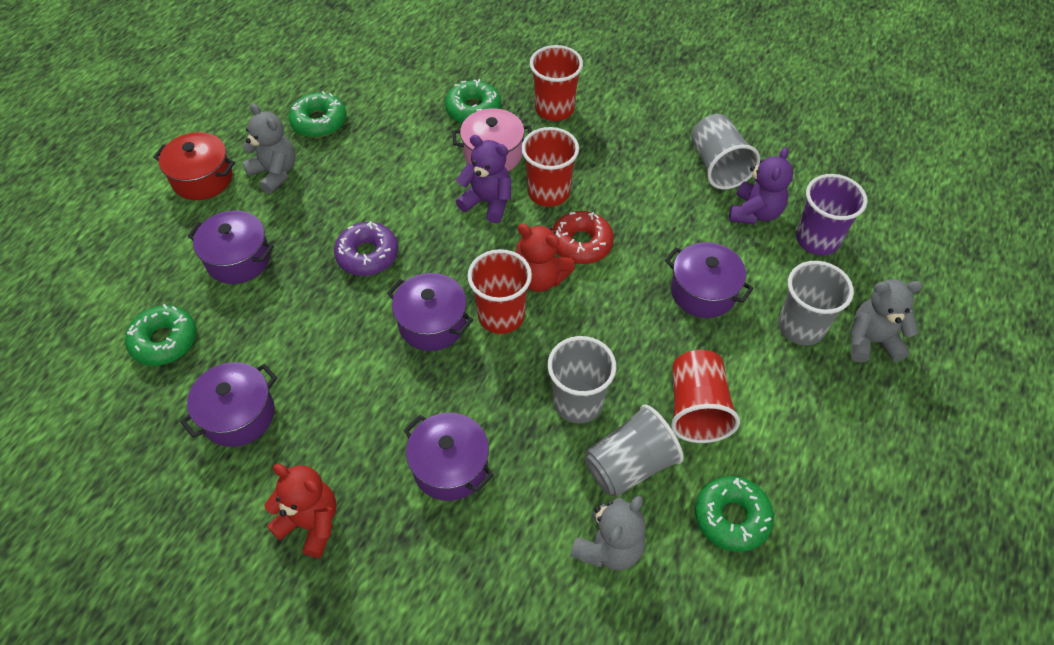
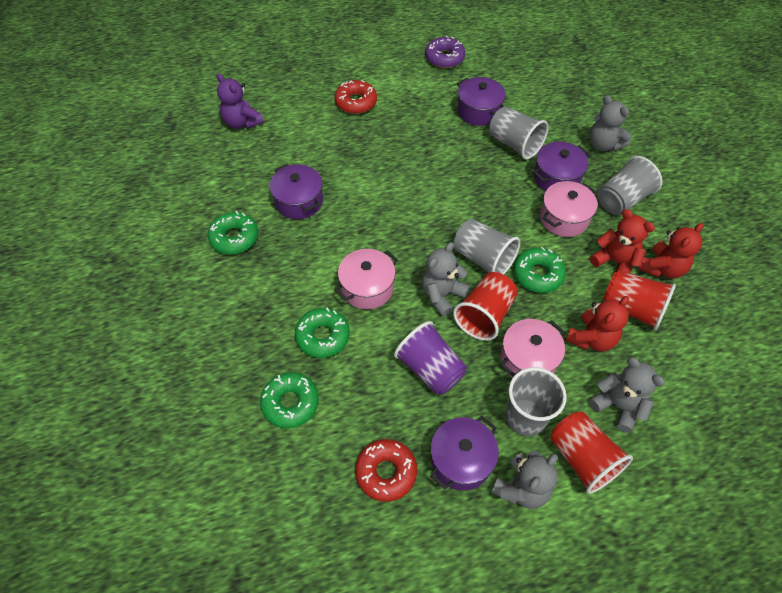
grey teddy bear: 3 -> 4
pink pot: 1 -> 3
purple pot: 5 -> 4
purple teddy bear: 2 -> 1
red cup: 4 -> 3
red donut: 1 -> 2
red pot: 1 -> 0
red teddy bear: 2 -> 3

